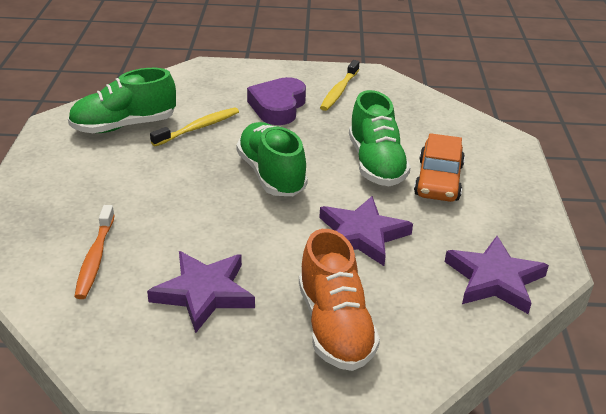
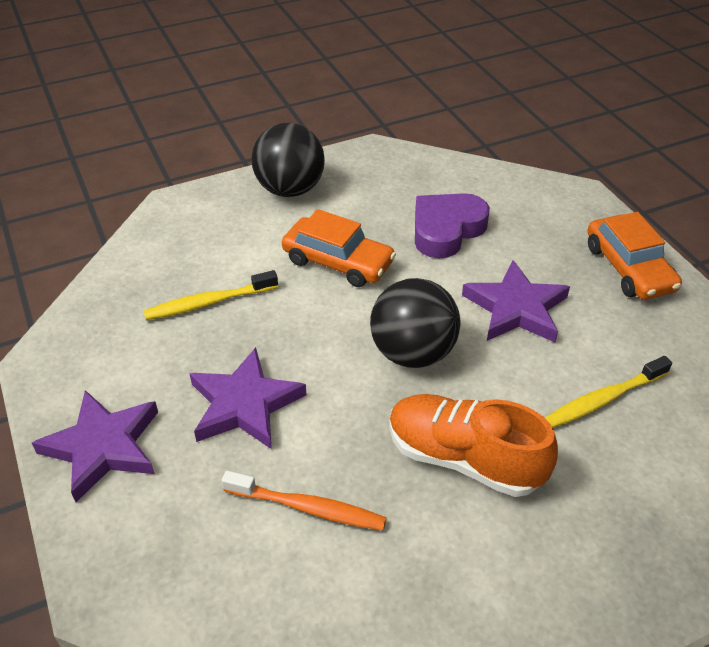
black ball: 0 -> 2
green shoe: 3 -> 0
orange car: 1 -> 2

